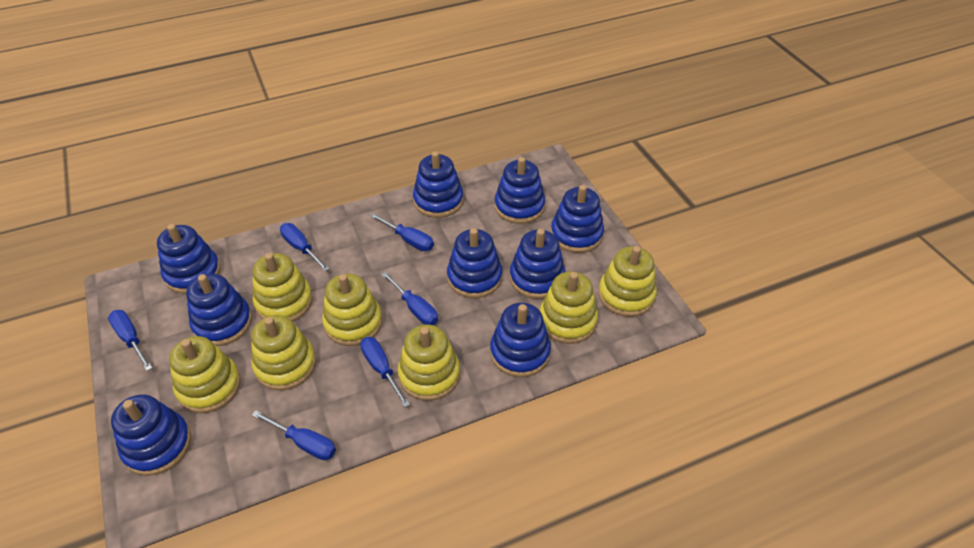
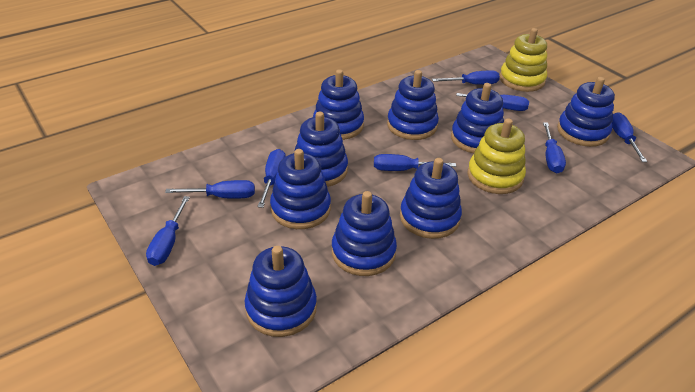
blue screwdriver: 6 -> 8
yellow stacking toy: 7 -> 2

